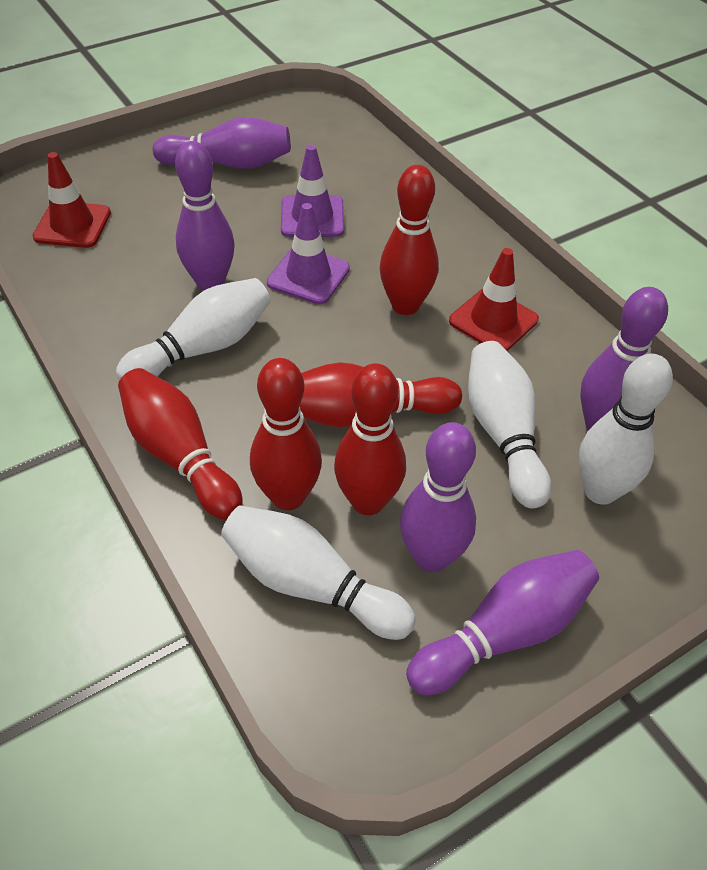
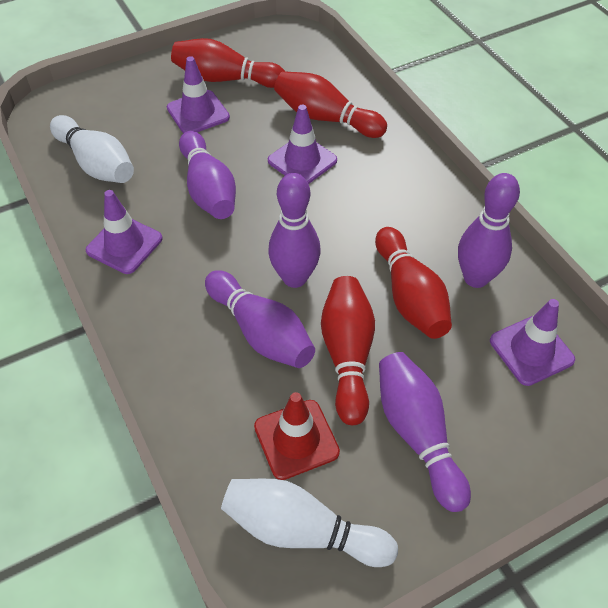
purple traffic cone: 2 -> 4
red bowling pin: 5 -> 4
red traffic cone: 2 -> 1
white bowling pin: 4 -> 2

